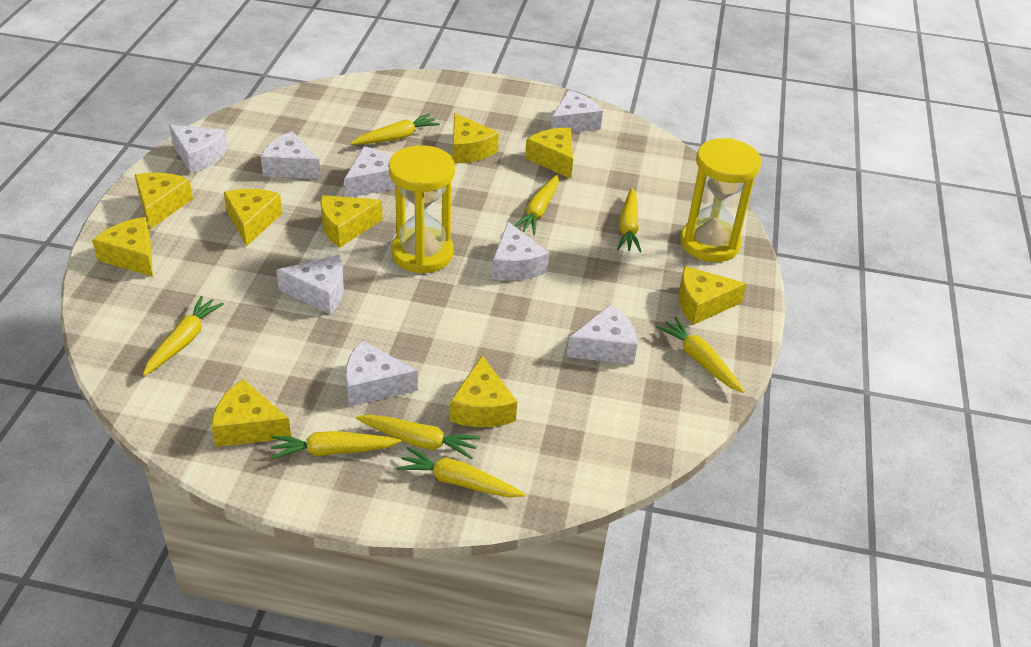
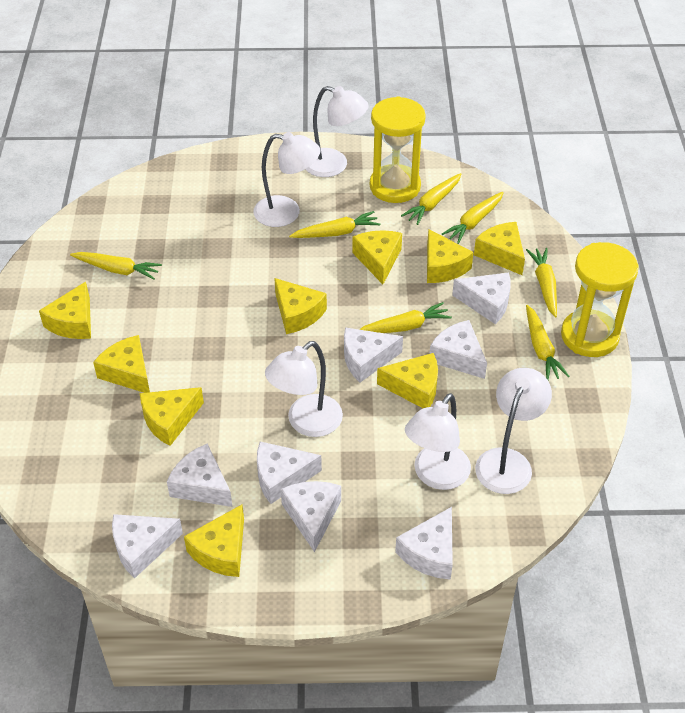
white lamp: 0 -> 5
yellow carrot: 8 -> 7

